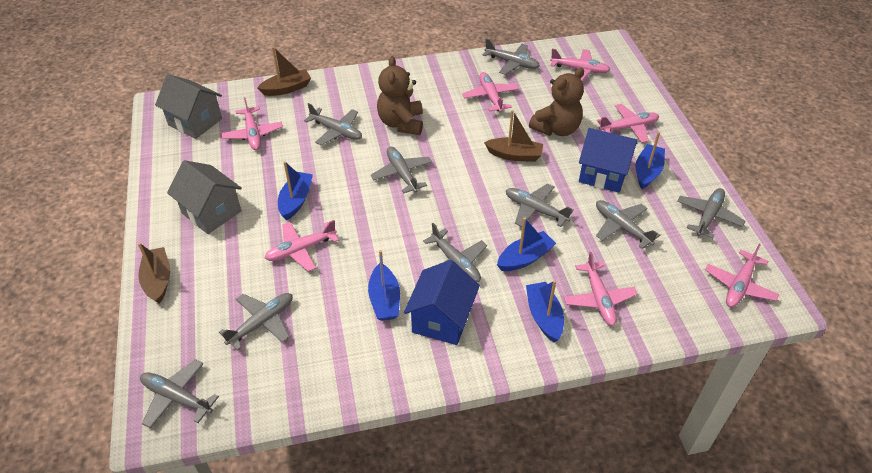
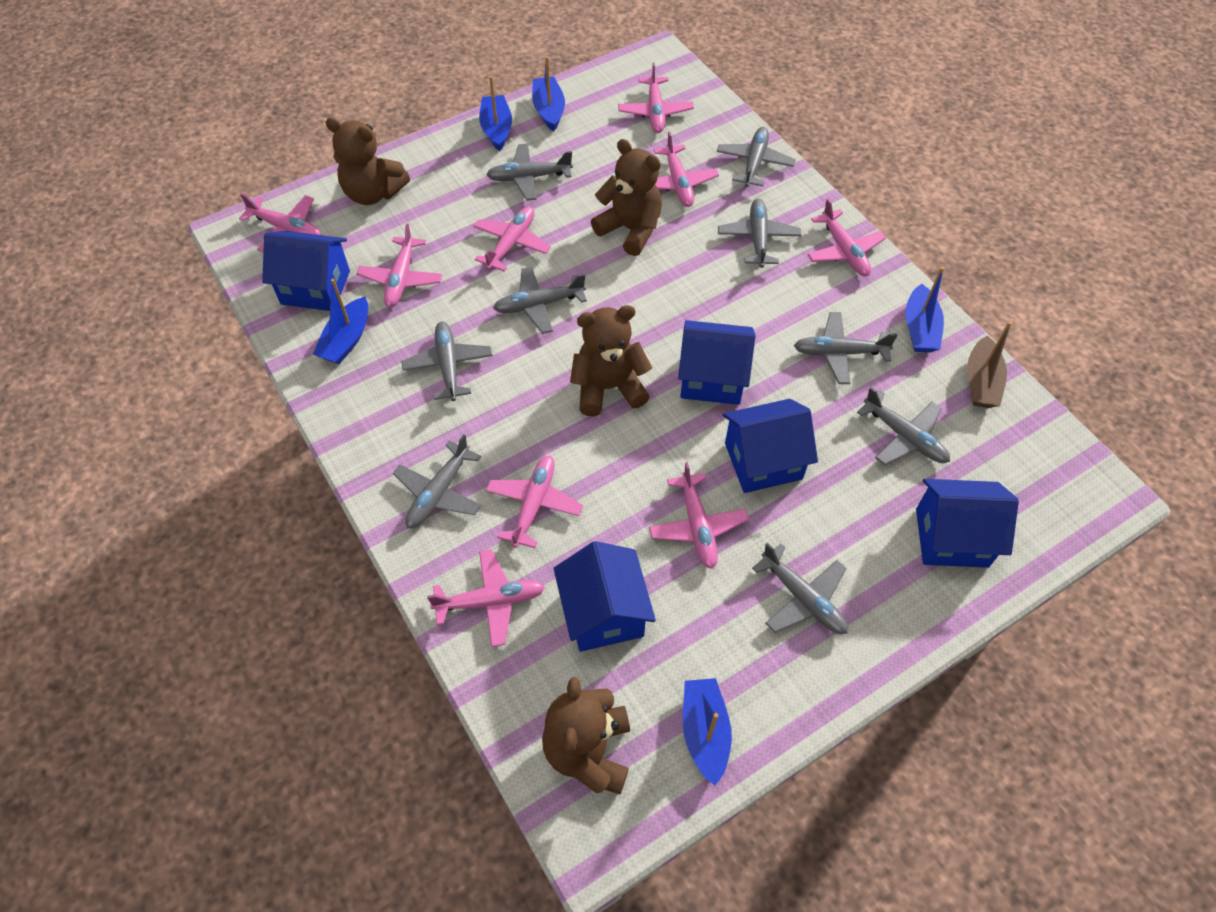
blue house: 2 -> 5
brown boat: 3 -> 1
brown teddy bear: 2 -> 4
grey house: 2 -> 0
pink plane: 7 -> 9

